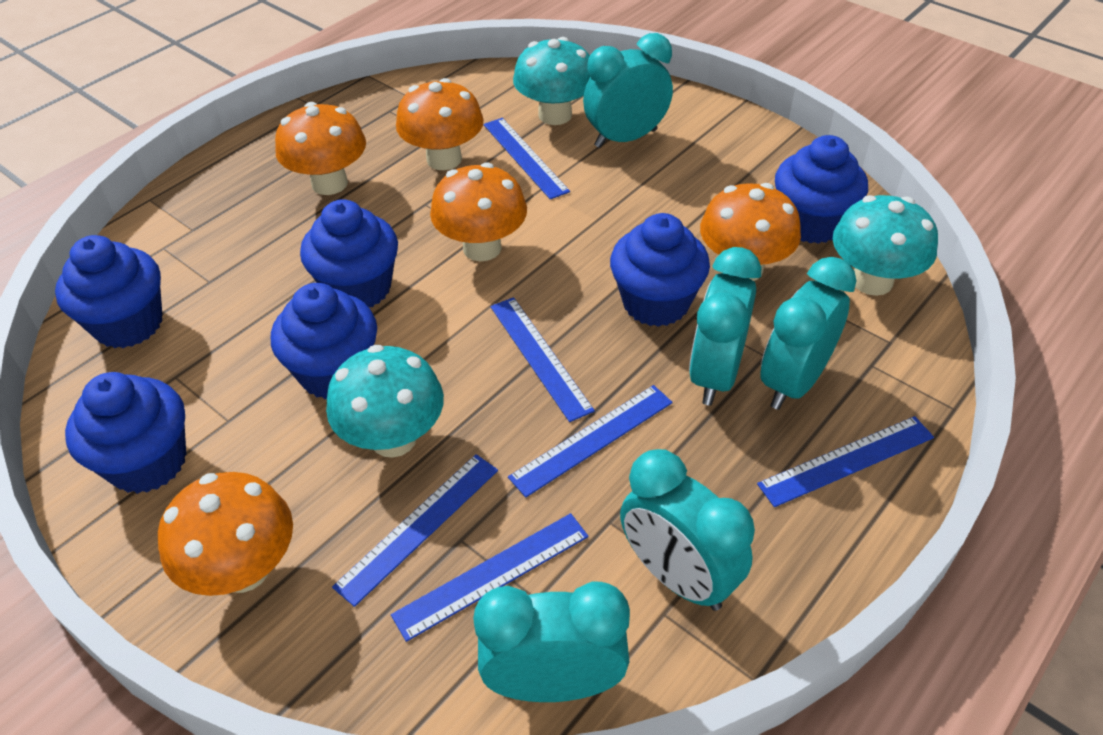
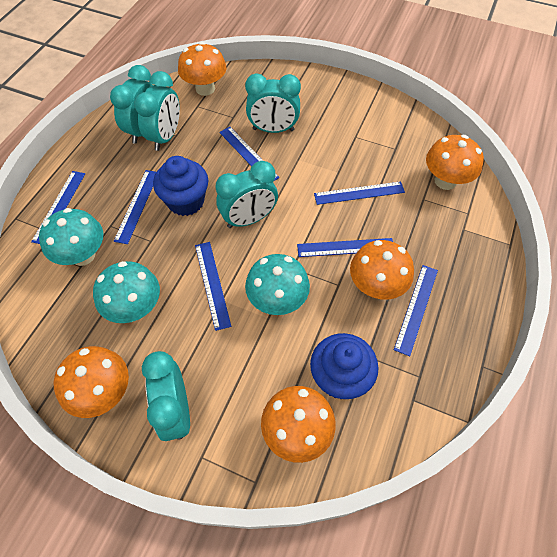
blue cupcake: 6 -> 2
blue ruler: 6 -> 7

